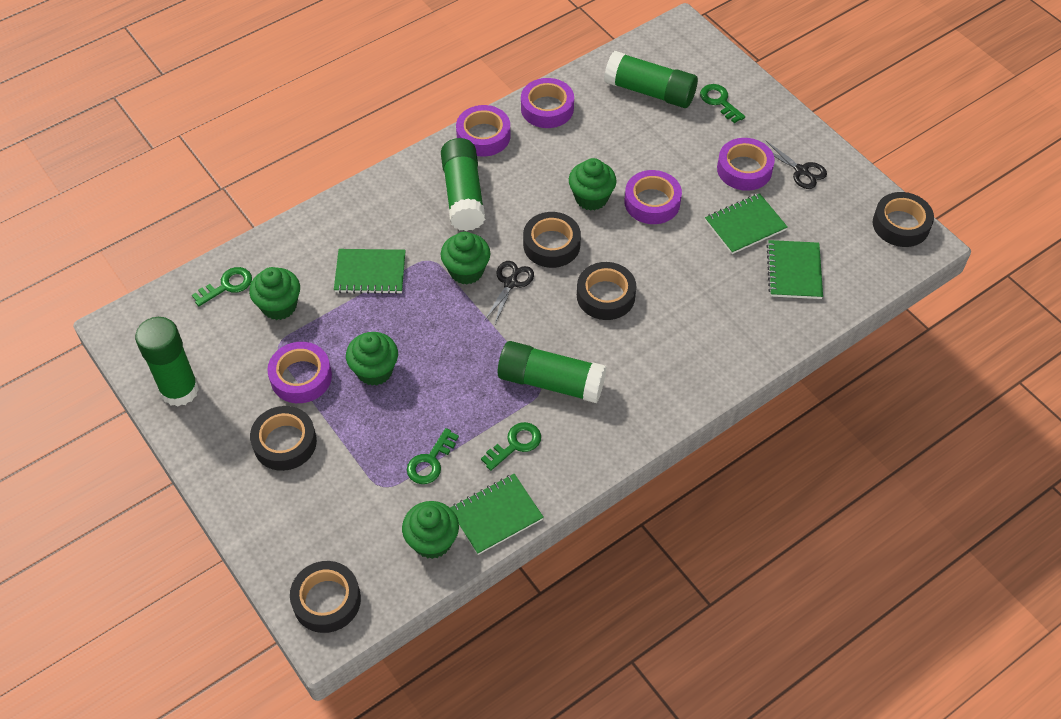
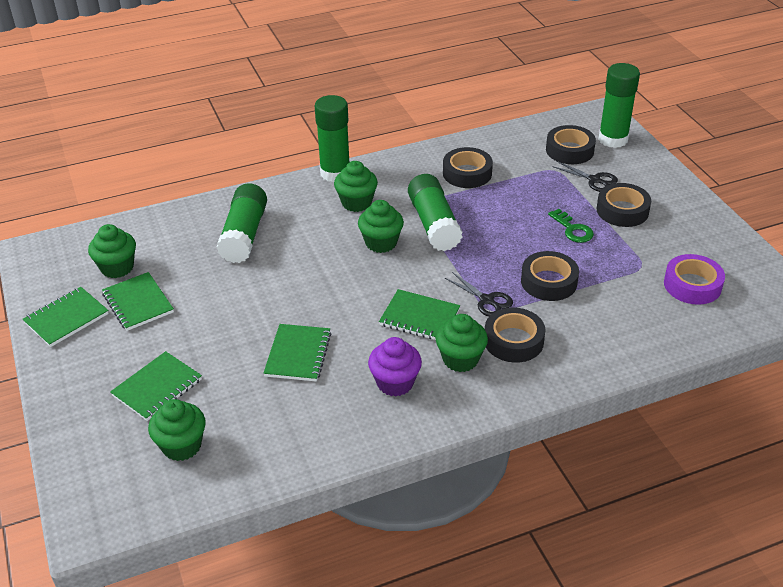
green key: 4 -> 1
green notebook: 4 -> 5
purple cupcake: 0 -> 1
purple tape: 5 -> 1

